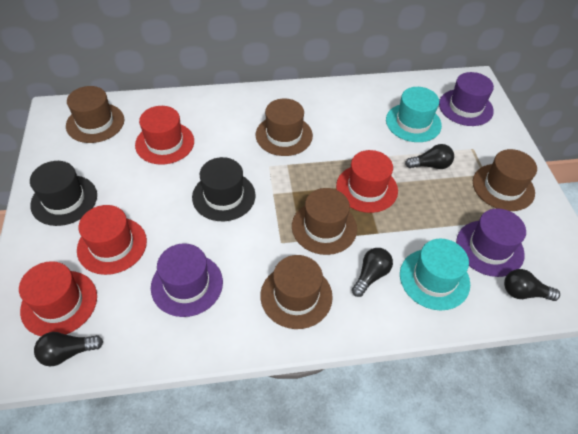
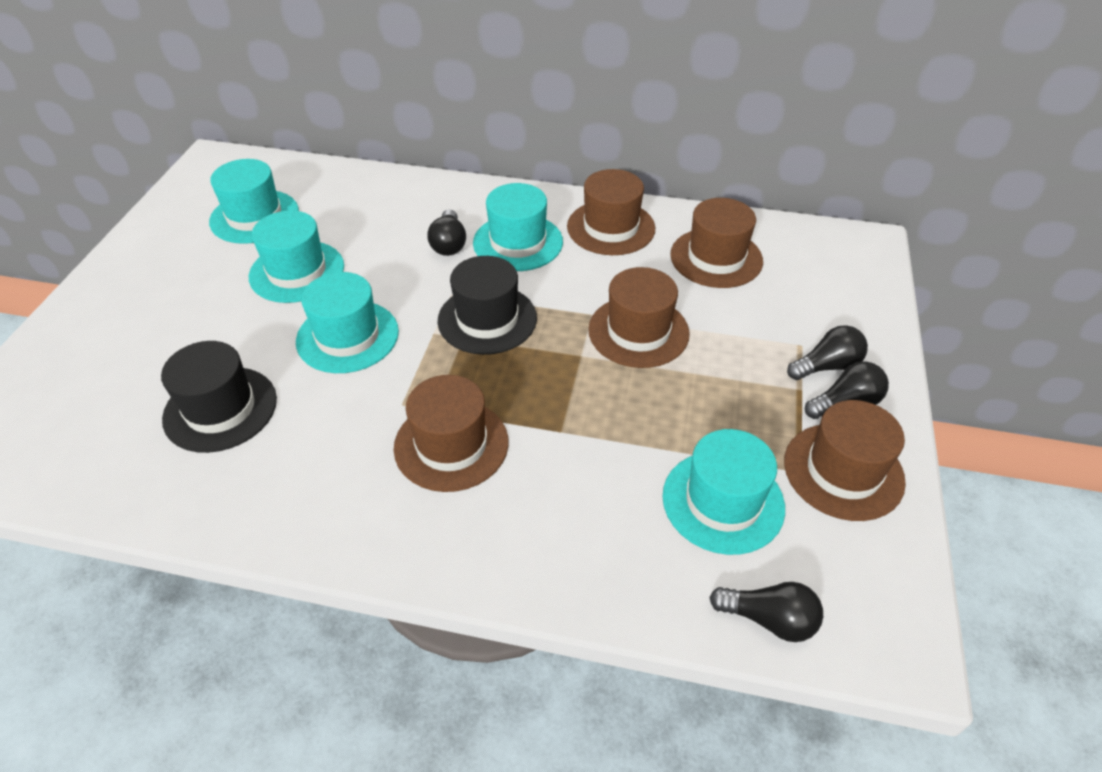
purple hat: 3 -> 0
red hat: 4 -> 0
turquoise hat: 2 -> 5

